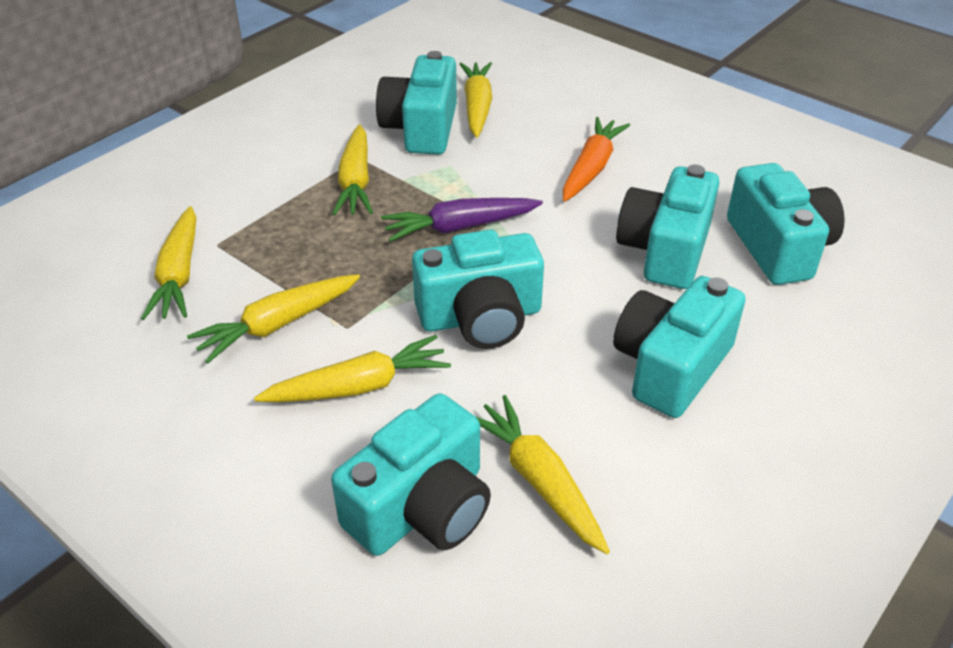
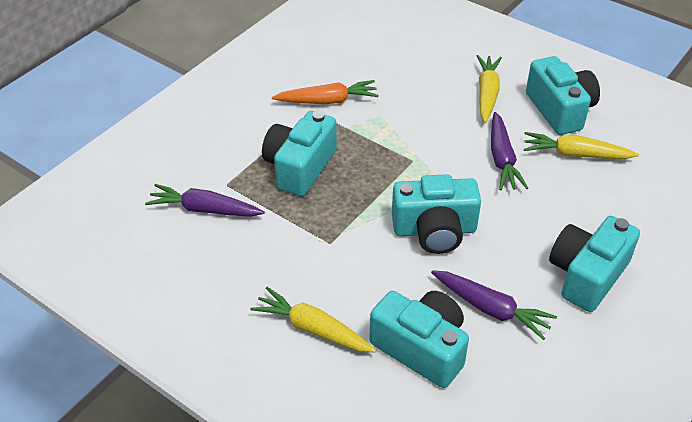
purple carrot: 1 -> 3
turquoise camera: 6 -> 5
yellow carrot: 6 -> 3

